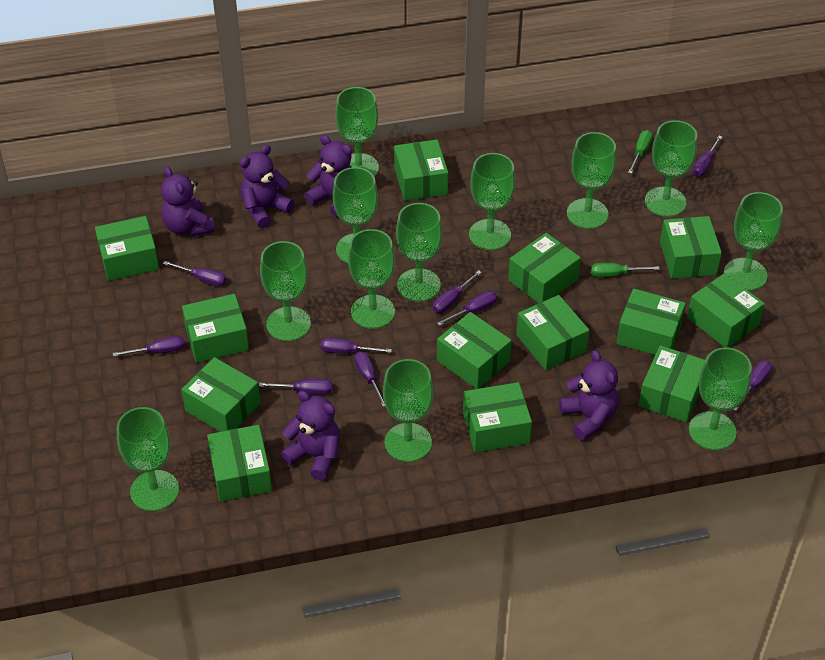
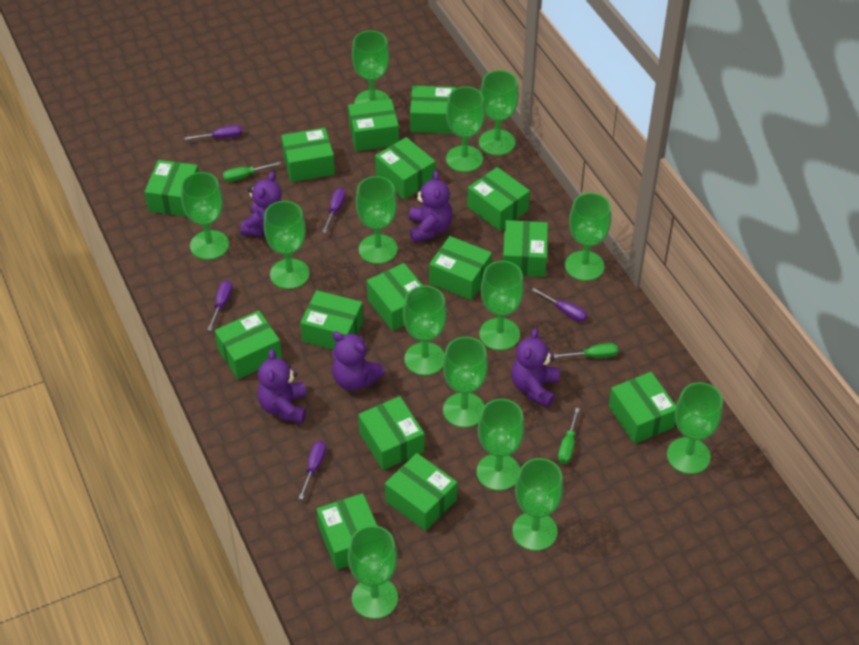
green box: 13 -> 15
green goblet: 12 -> 14
green screwdriver: 2 -> 3
purple screwdriver: 9 -> 5

